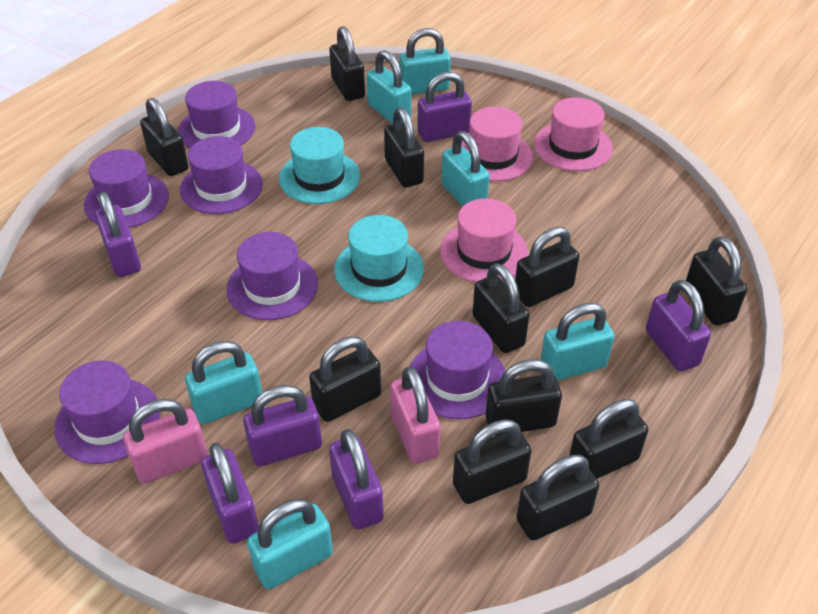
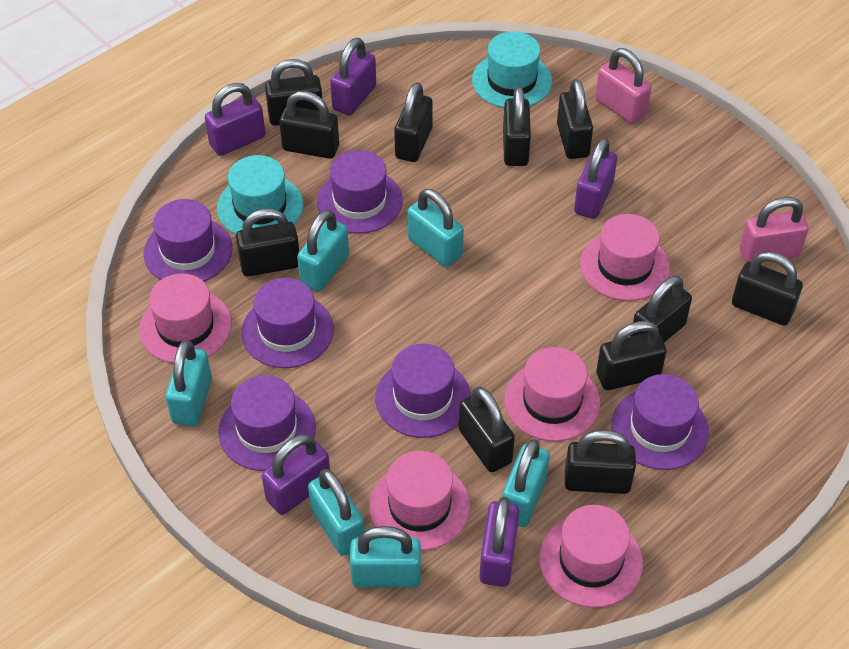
pink hat: 3 -> 5
purple padlock: 6 -> 5

